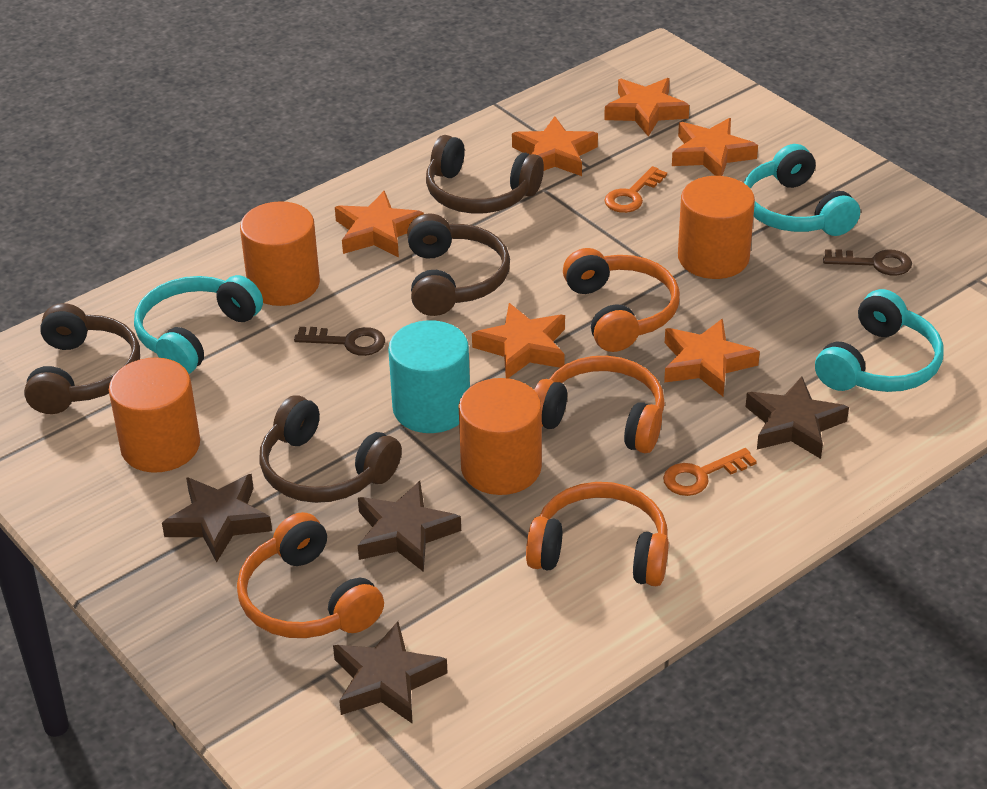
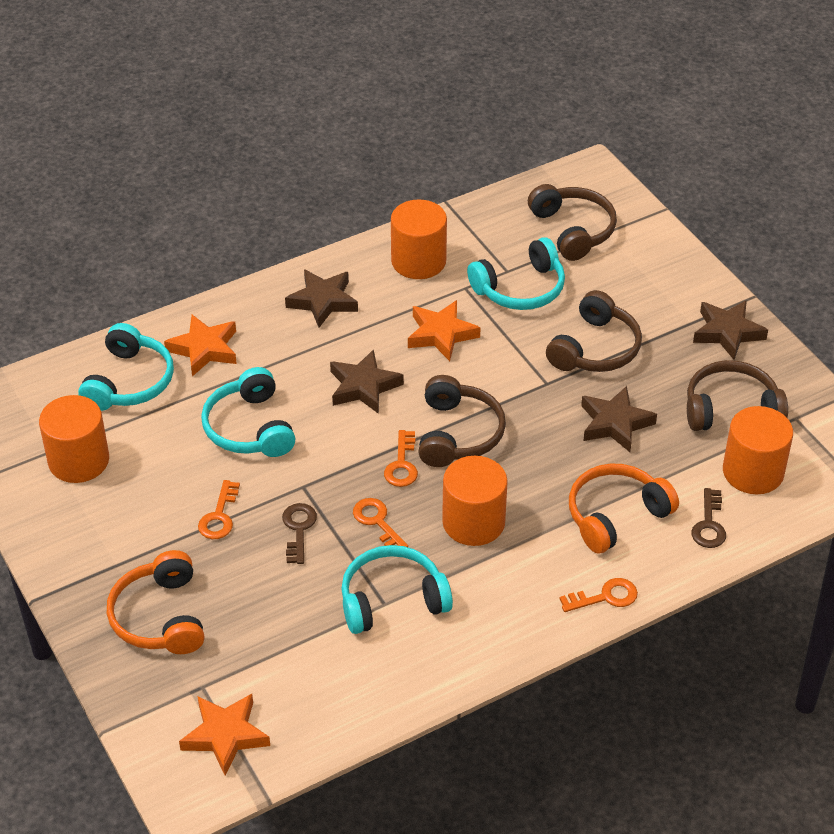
orange headphones: 4 -> 2
orange key: 2 -> 4
orange star: 6 -> 3
turquoise cylinder: 1 -> 0
turquoise headphones: 3 -> 4

